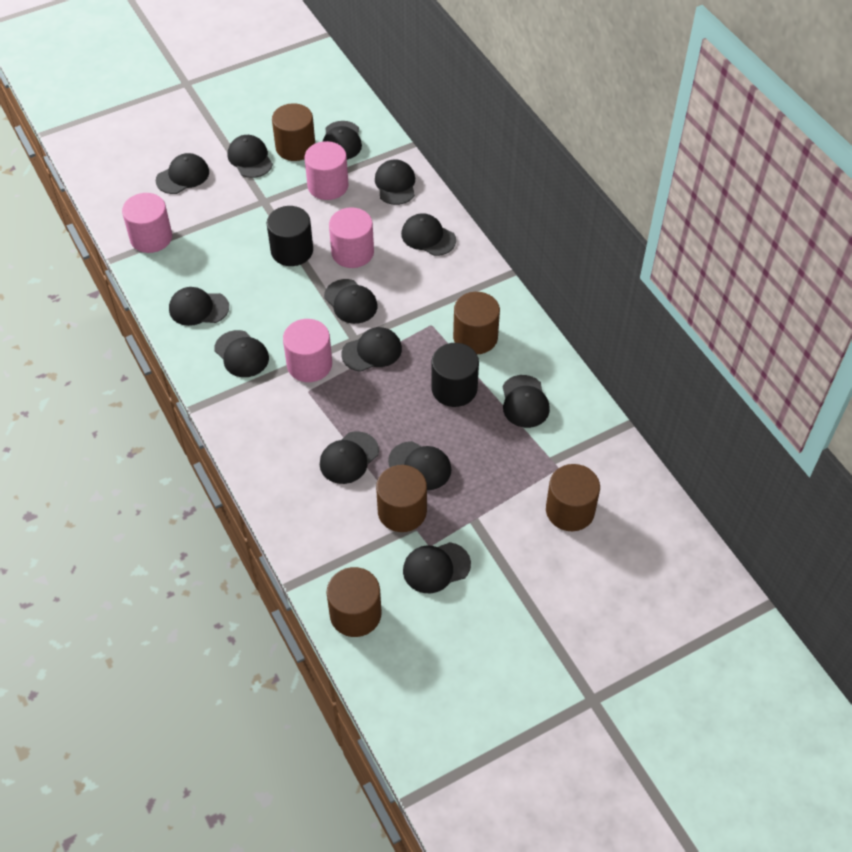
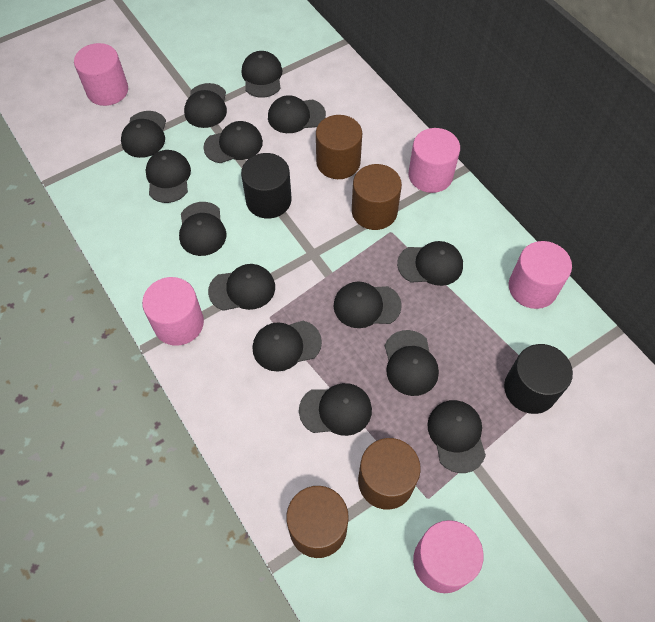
black cap: 13 -> 14
brown cylinder: 5 -> 4
pink cylinder: 4 -> 5

